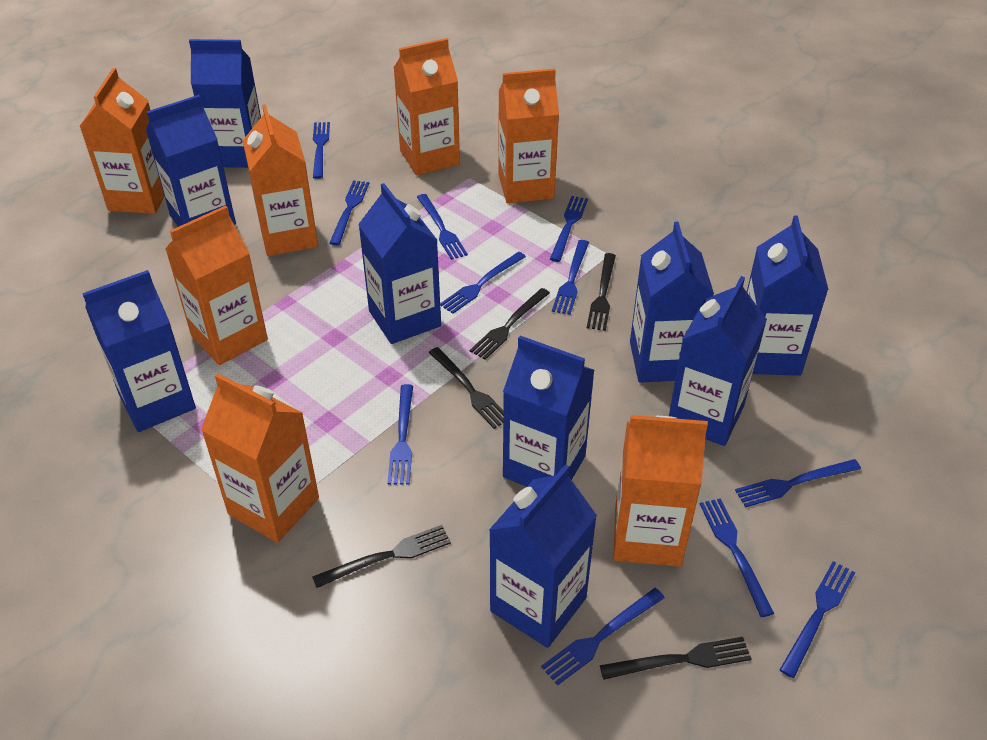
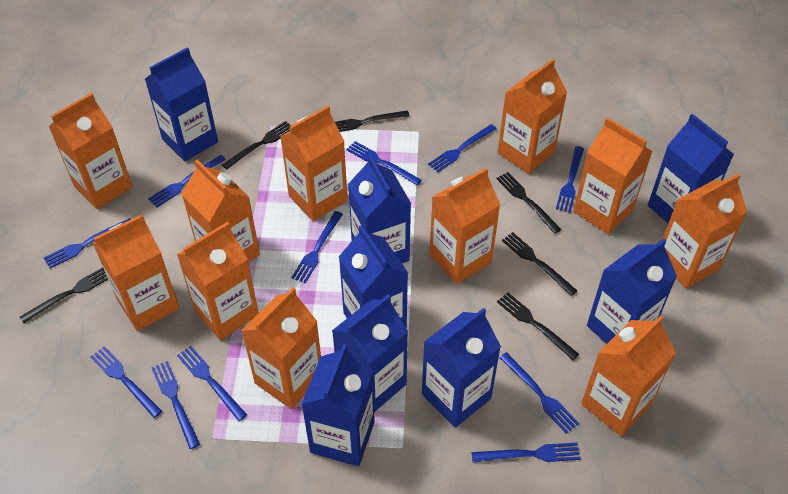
black fork: 5 -> 6
blue carton: 9 -> 8
orange carton: 7 -> 11

